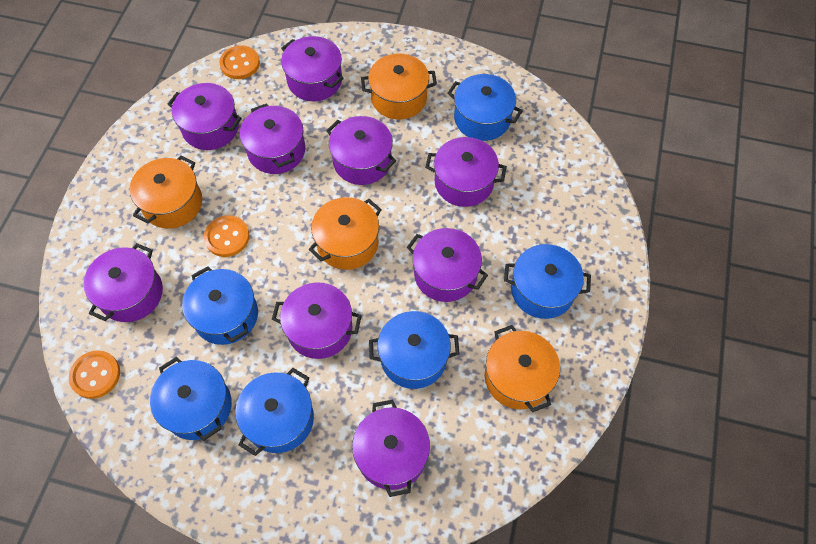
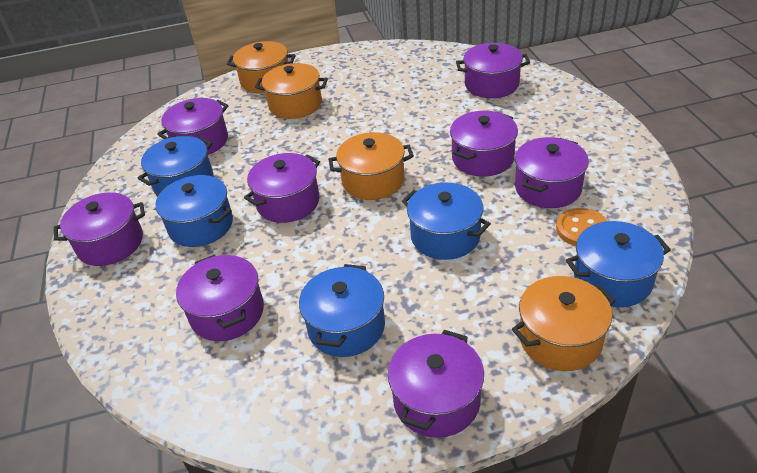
blue pot: 6 -> 5
orange button: 3 -> 1
purple pot: 9 -> 8

